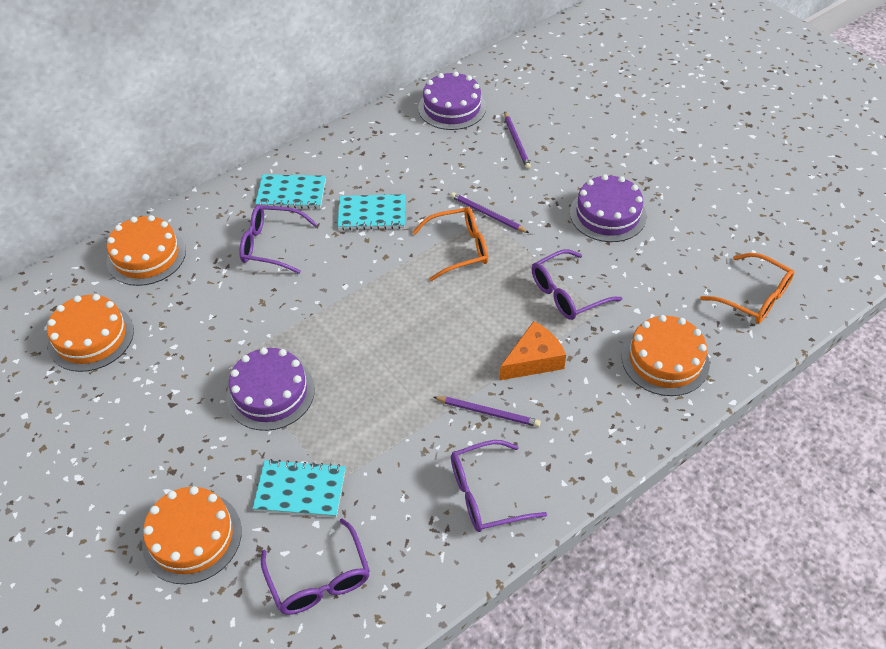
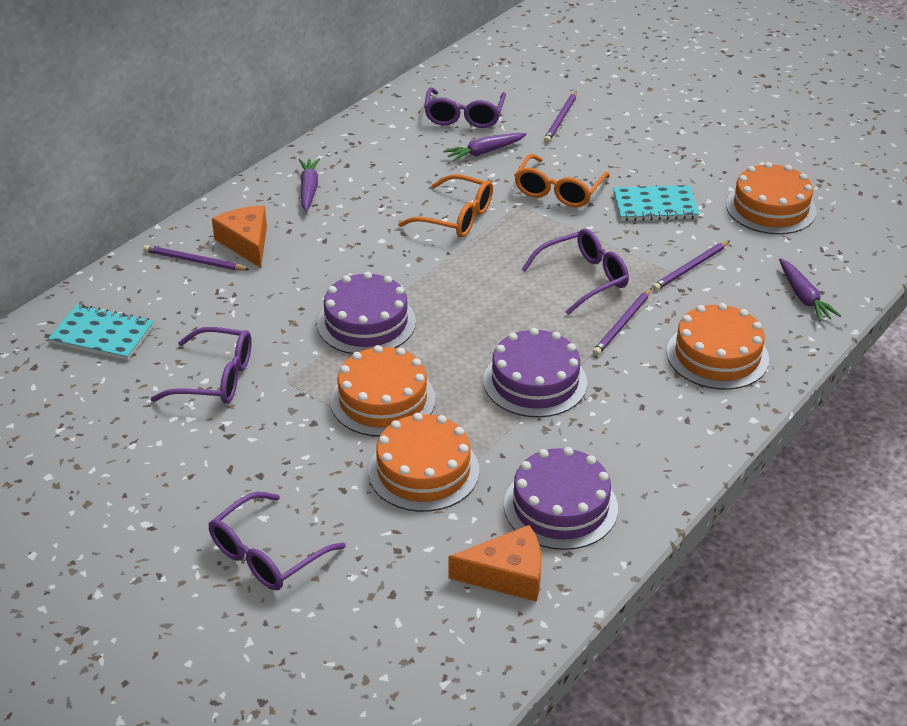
orange cheese: 1 -> 2
purple carrot: 0 -> 3
purple pencil: 3 -> 4
turquoise notebook: 3 -> 2

